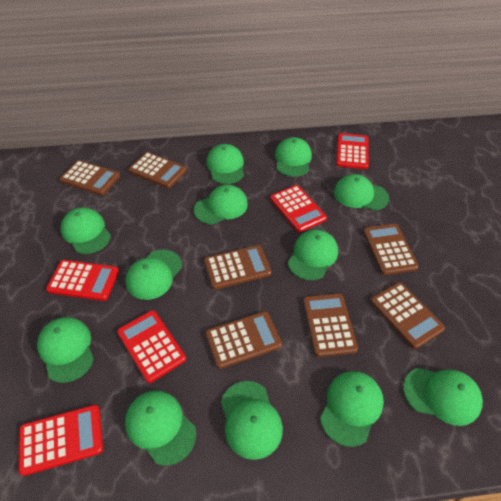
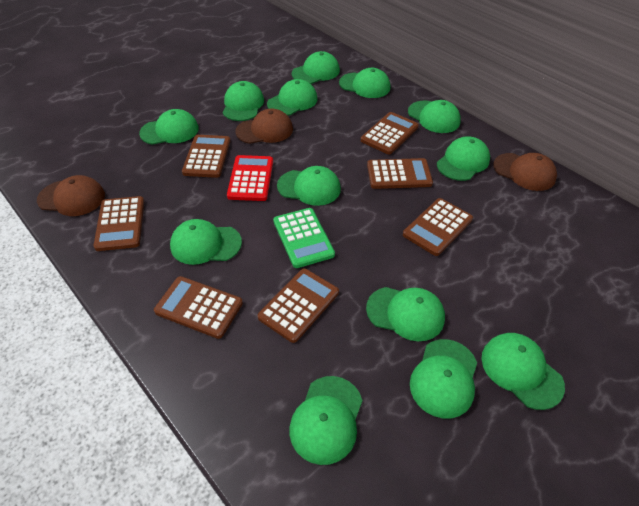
brown cap: 0 -> 3
green calculator: 0 -> 1
green cap: 12 -> 13
red calculator: 5 -> 1

